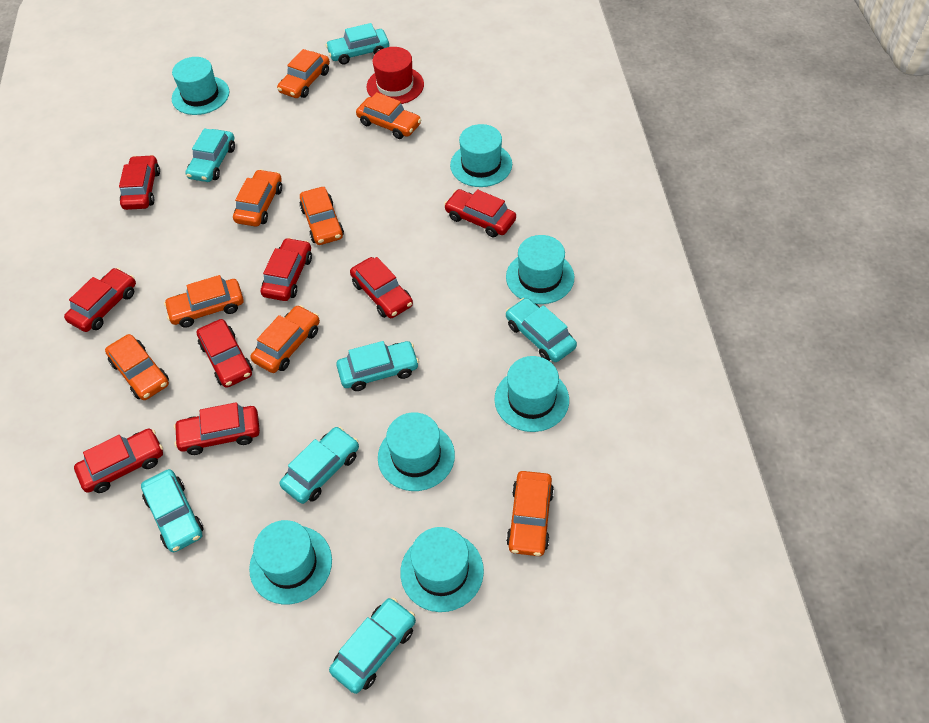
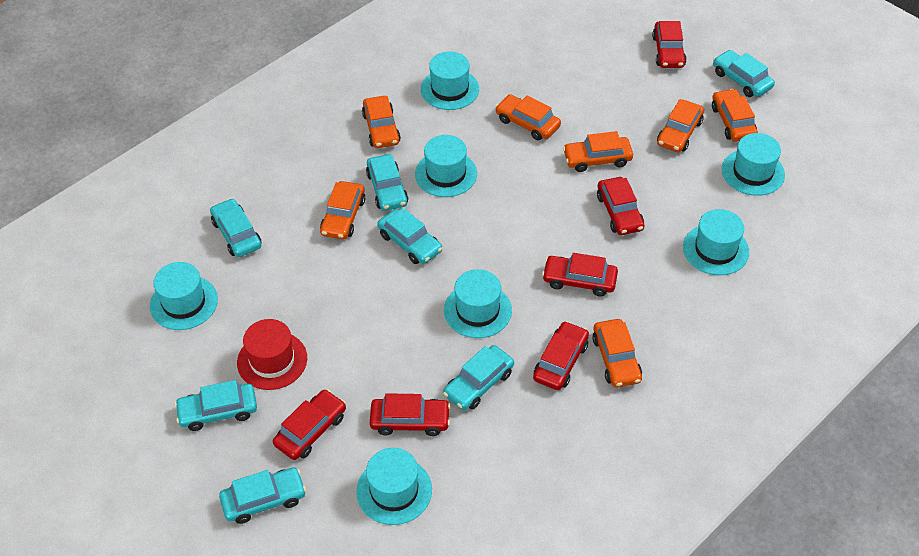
orange car: 8 -> 7
red car: 8 -> 6

